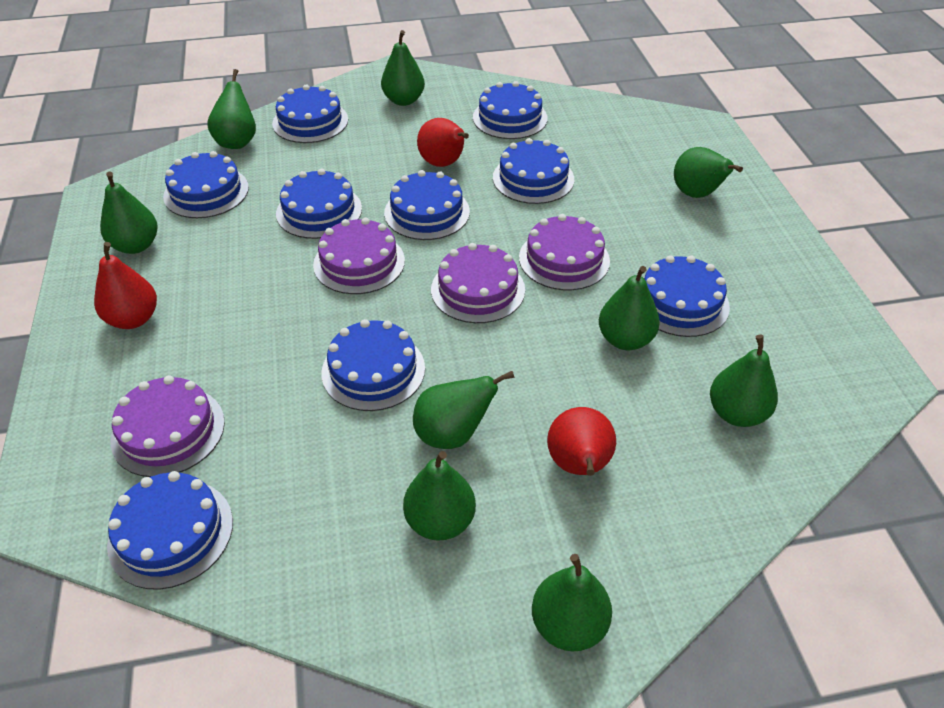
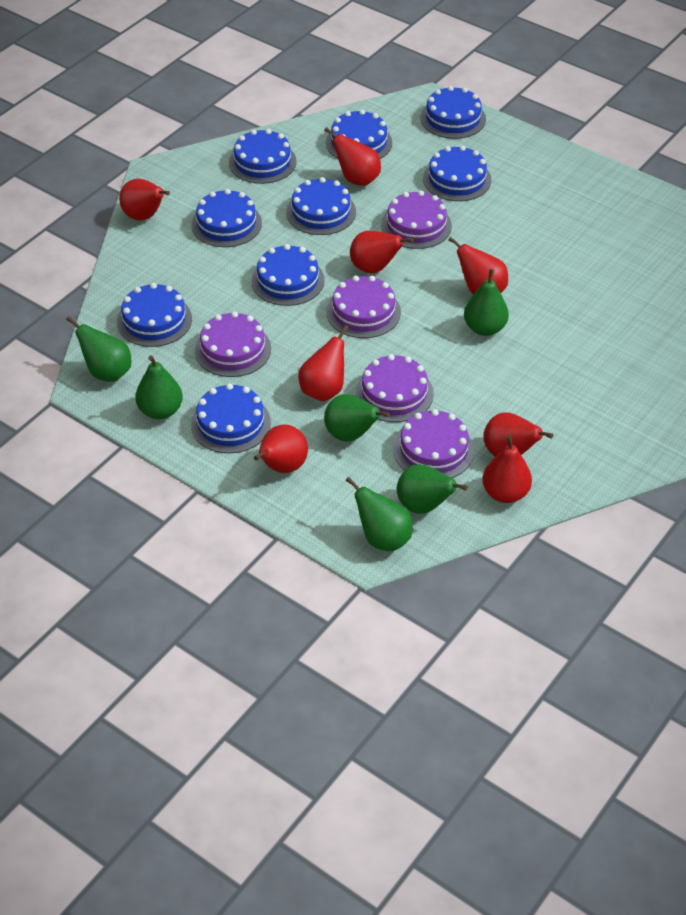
green pear: 9 -> 6
purple cake: 4 -> 5
red pear: 3 -> 8

